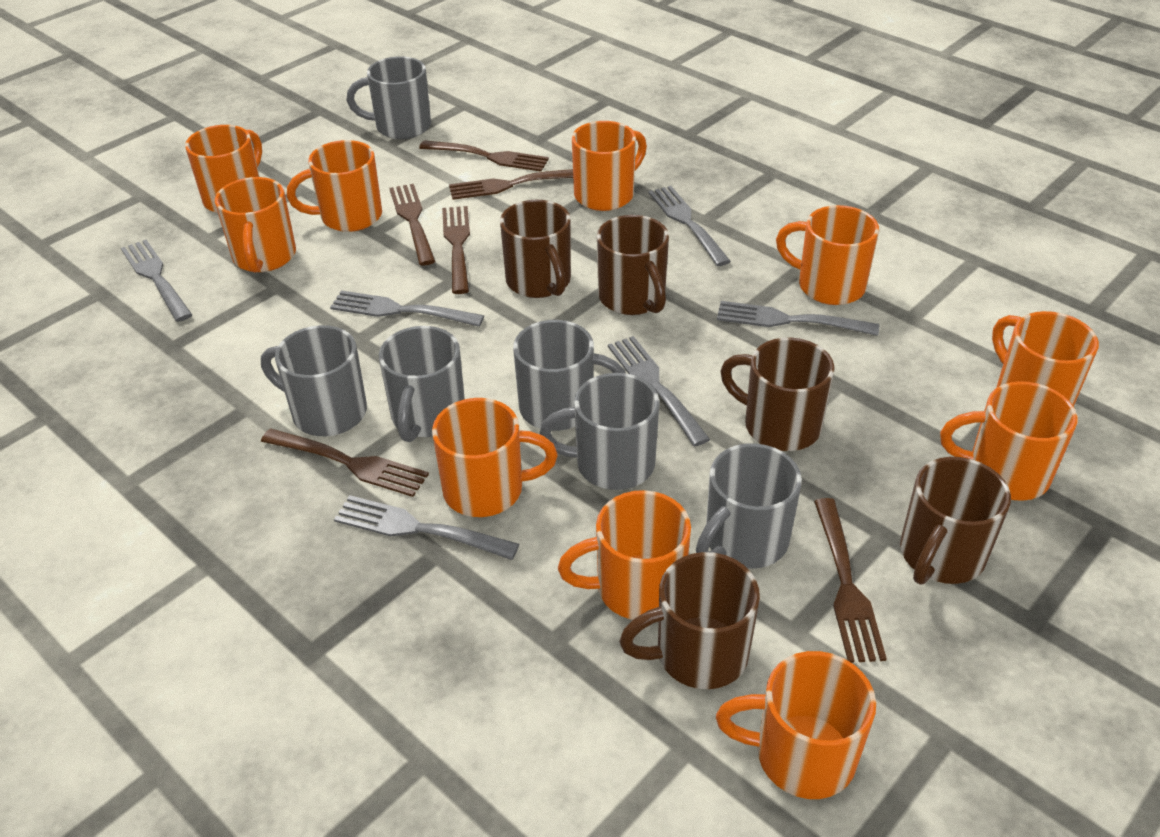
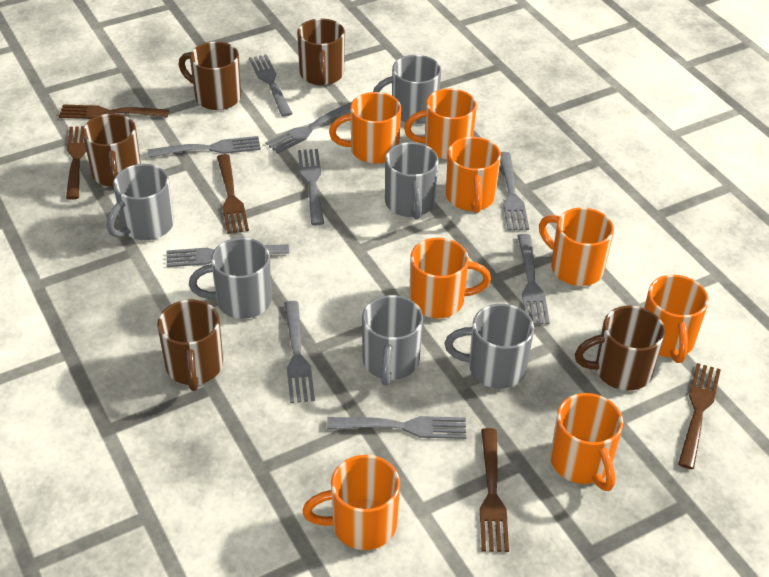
brown fork: 6 -> 5
grey fork: 6 -> 9
orange mug: 10 -> 8

